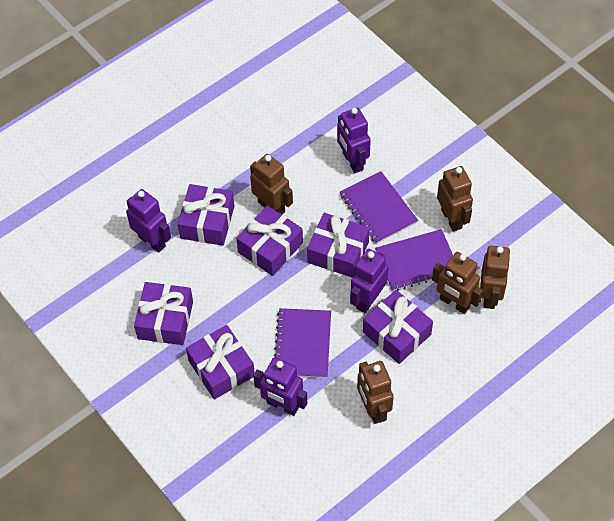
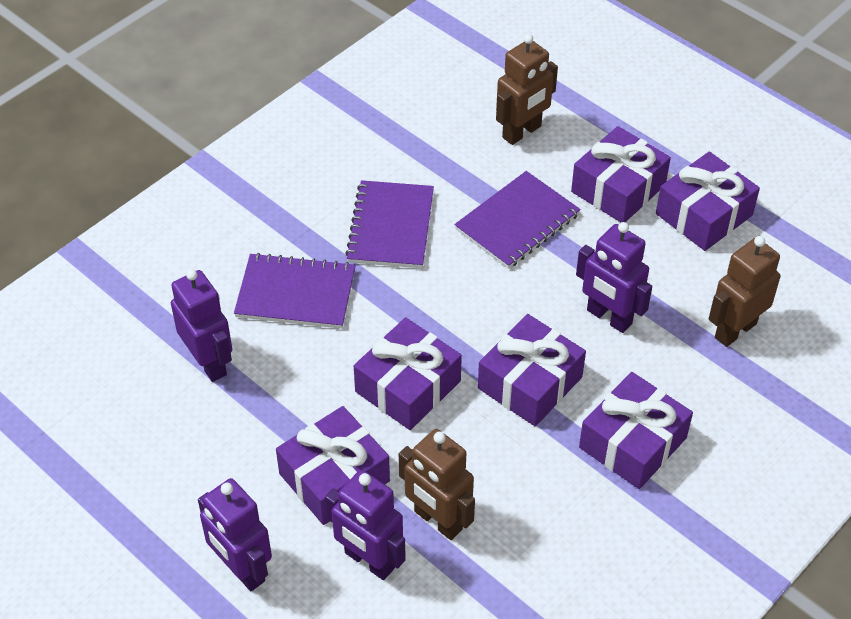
brown robot: 5 -> 3

